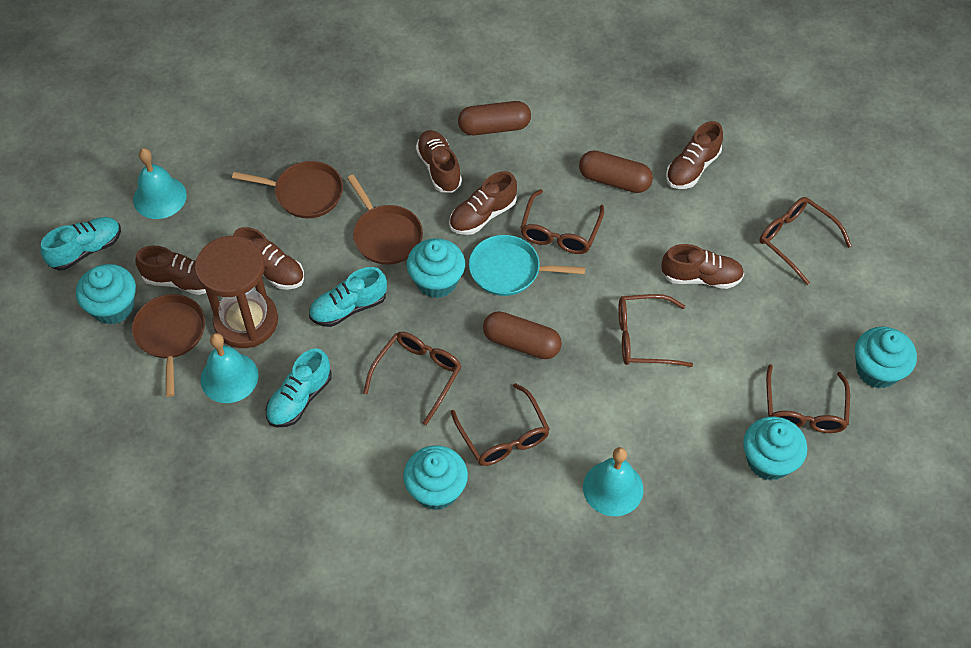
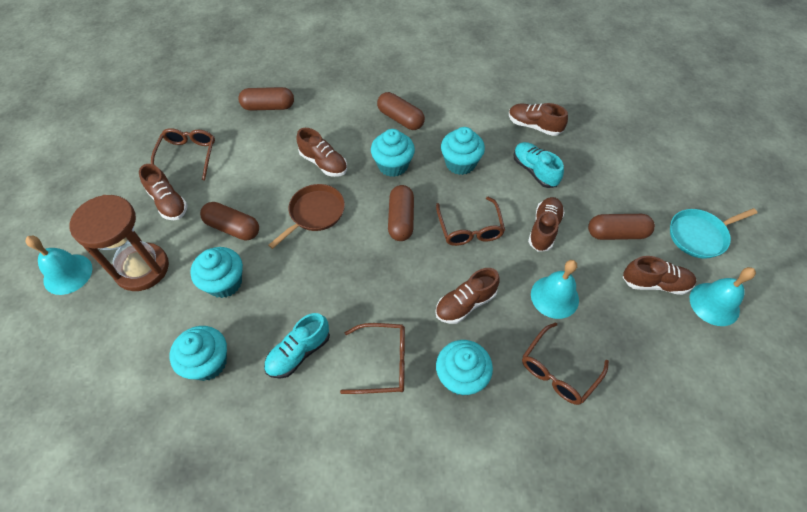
brown capsule: 3 -> 5
brown glasses: 6 -> 4
brown pan: 3 -> 1
turquoise shoe: 3 -> 2

